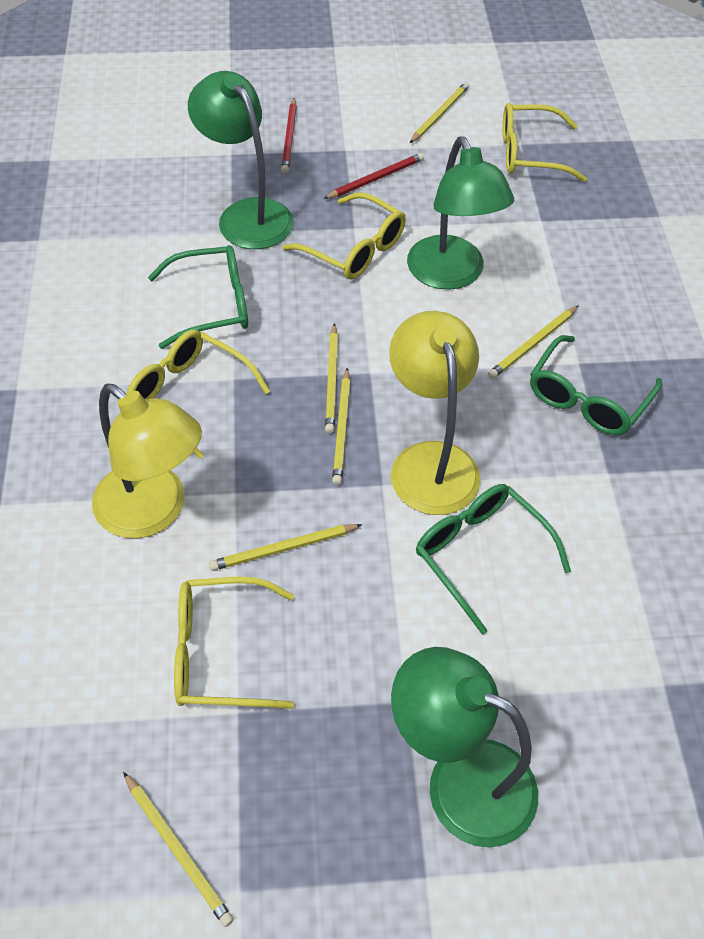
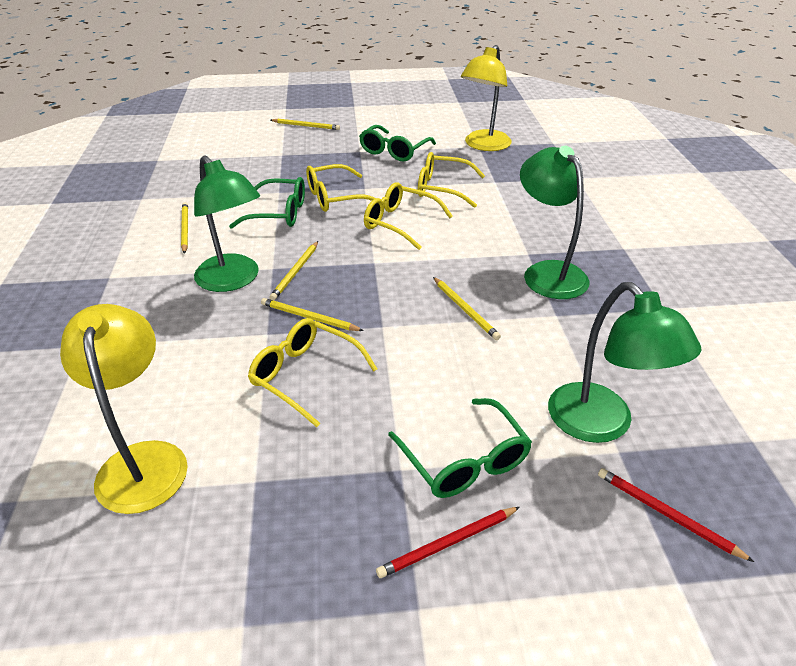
yellow pencil: 6 -> 5

